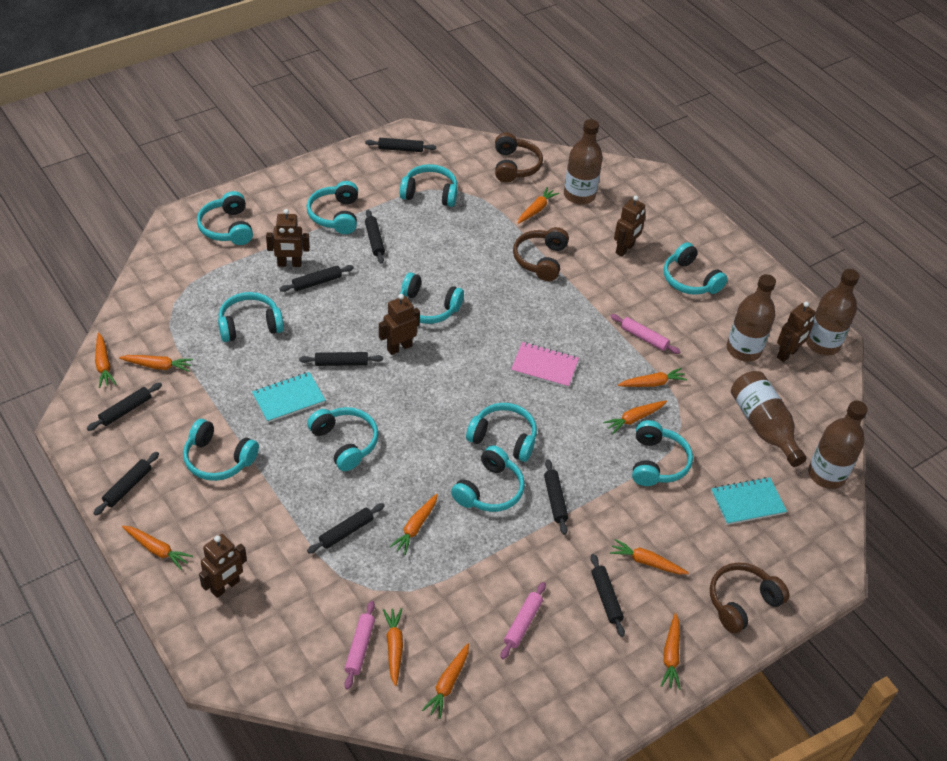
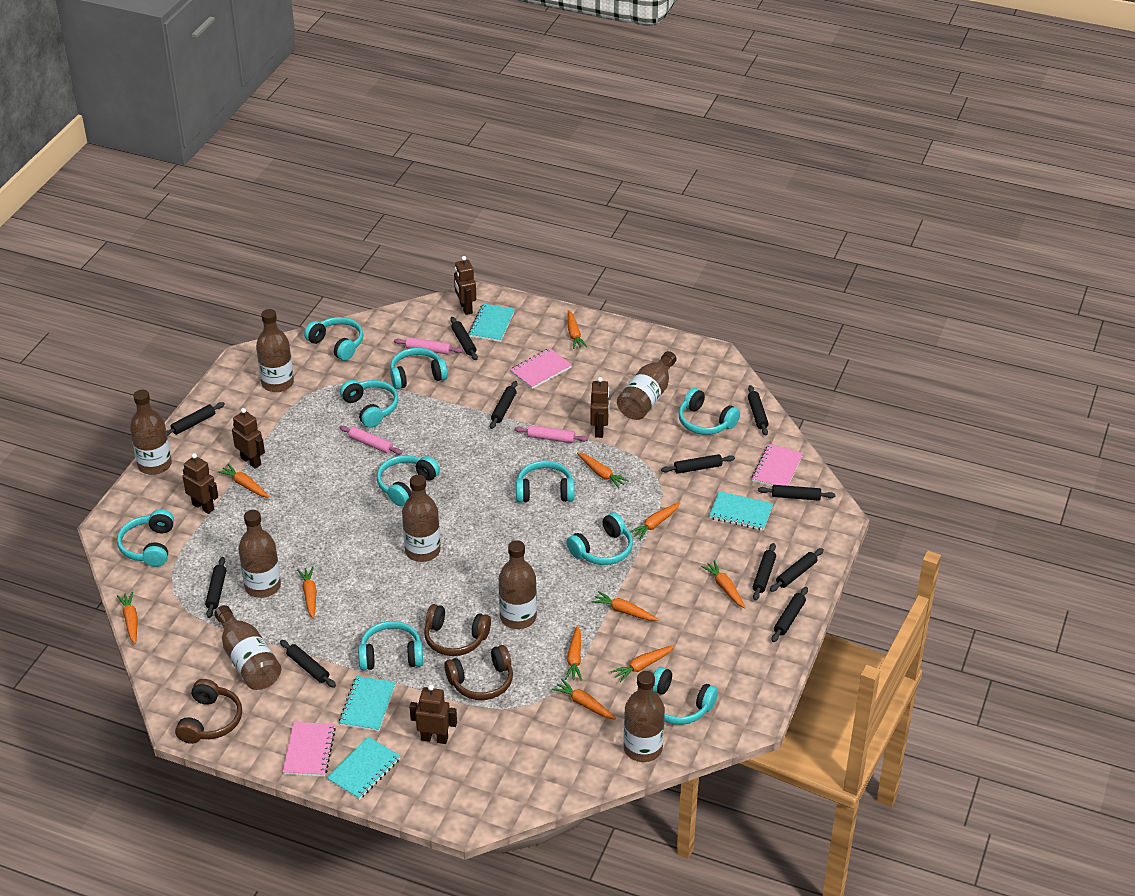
black rolling pin: 9 -> 11
brown bottle: 5 -> 8
pink notebook: 1 -> 3
turquoise headphones: 11 -> 10
turquoise notebook: 2 -> 4

